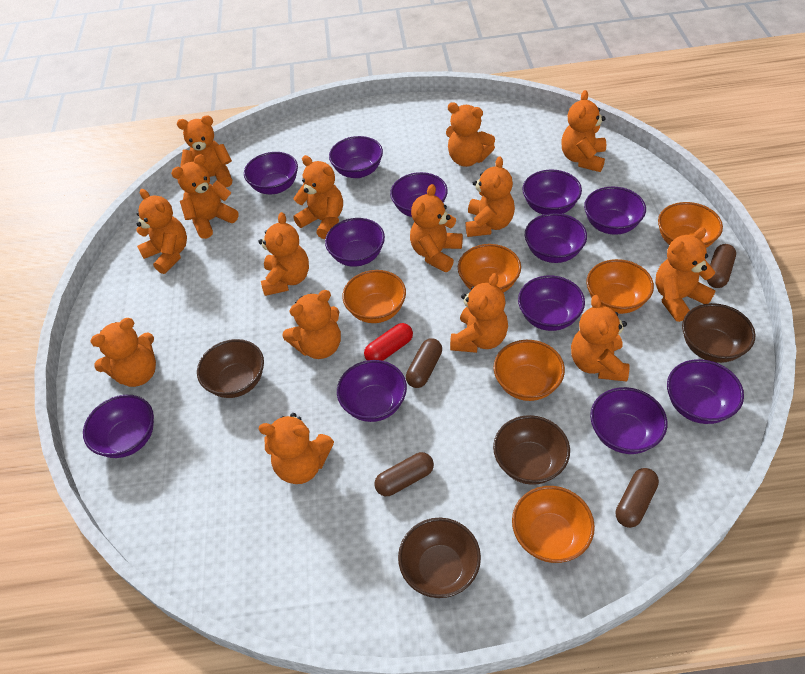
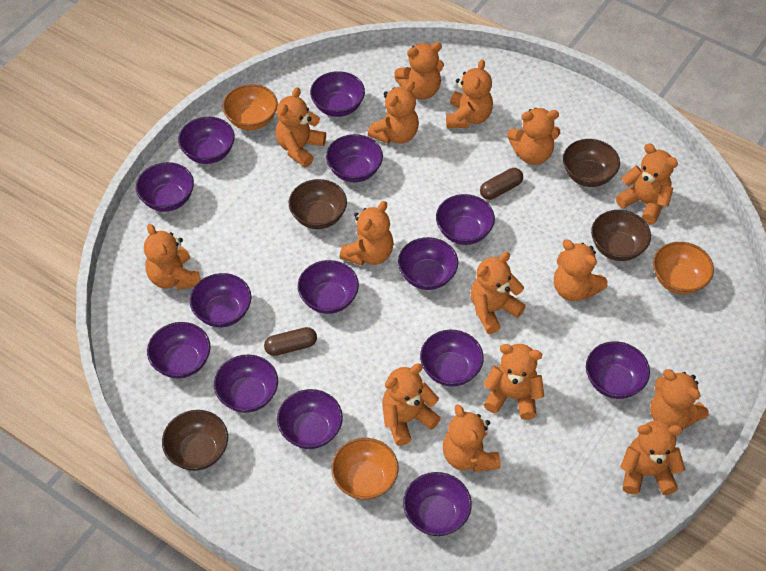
brown capsule: 4 -> 2
orange bowl: 6 -> 3
purple bowl: 12 -> 14
red capsule: 1 -> 0

